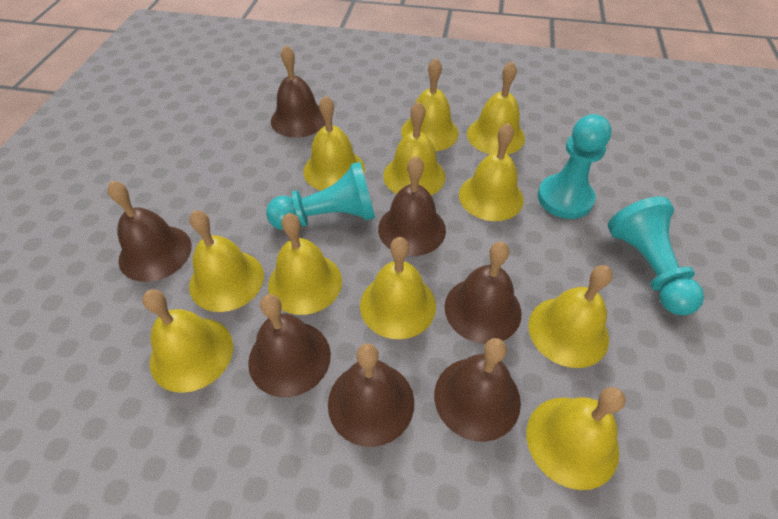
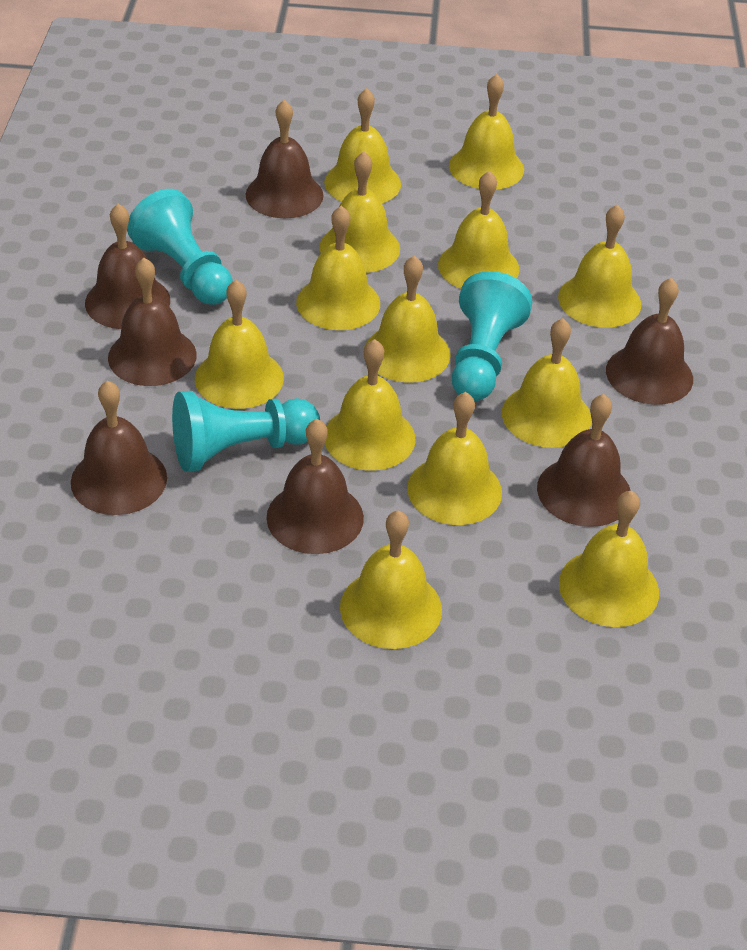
yellow bell: 11 -> 13

